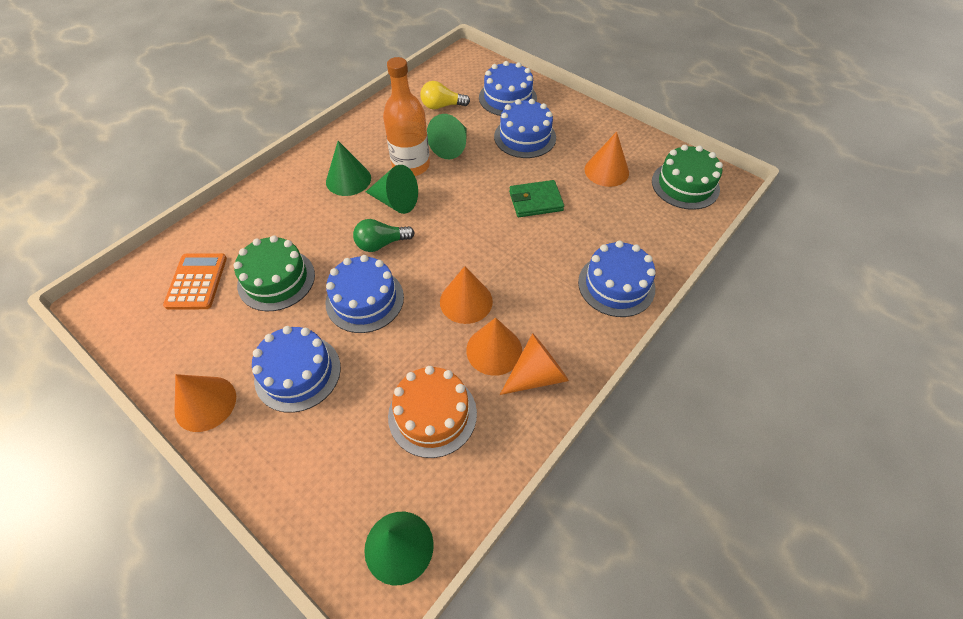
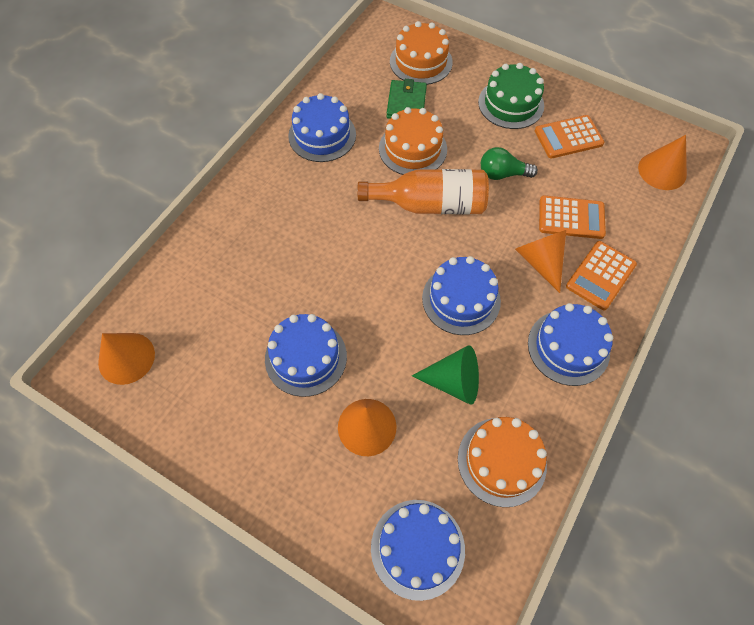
green cake: 2 -> 1
green cone: 4 -> 1
orange cake: 1 -> 3
orange calculator: 1 -> 3
orange cone: 5 -> 4
yellow light bulb: 1 -> 0

